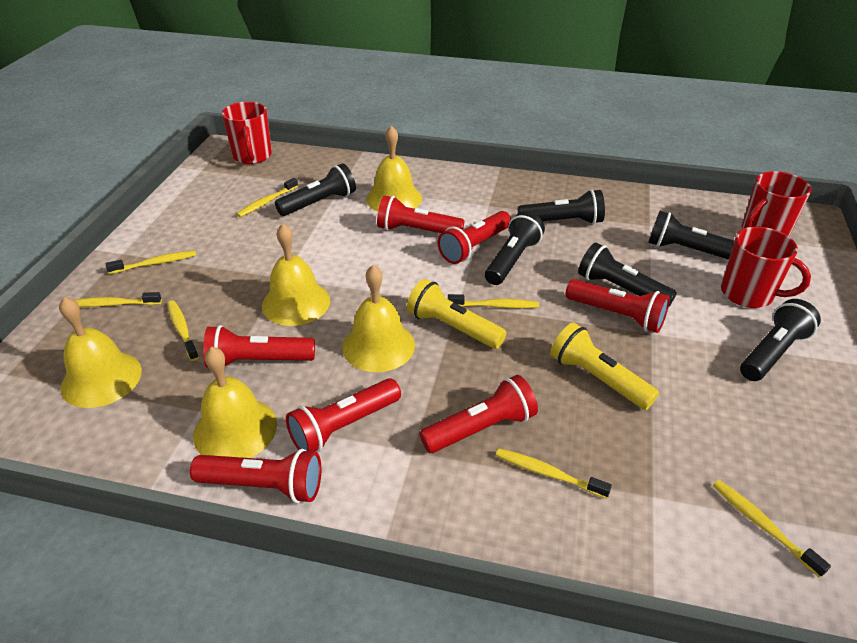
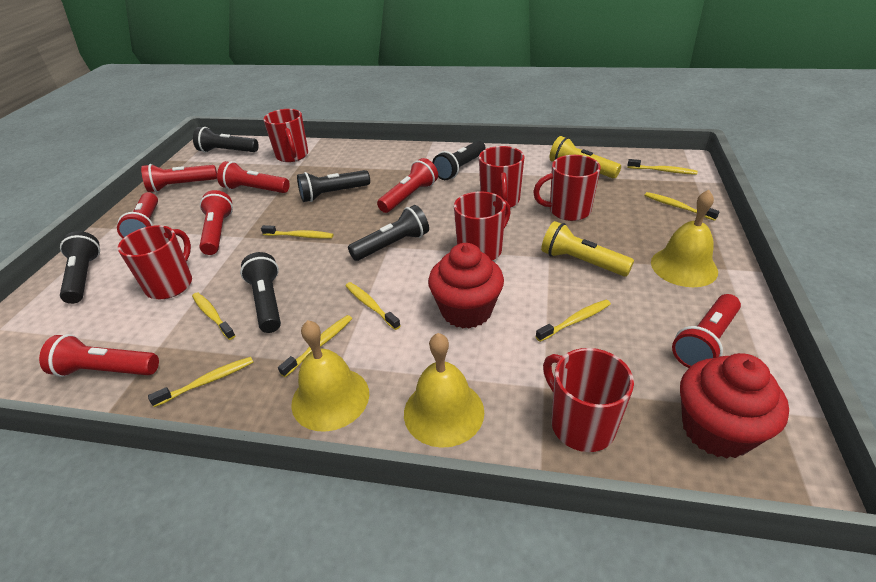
red cupcake: 0 -> 2
red mug: 3 -> 6
yellow bell: 5 -> 3
yellow toothbrush: 7 -> 8

